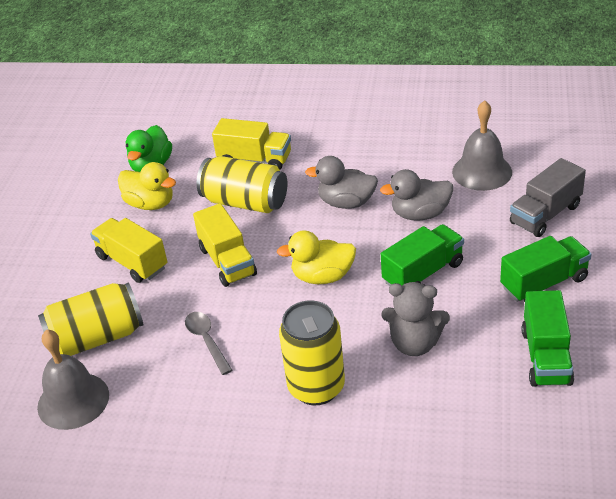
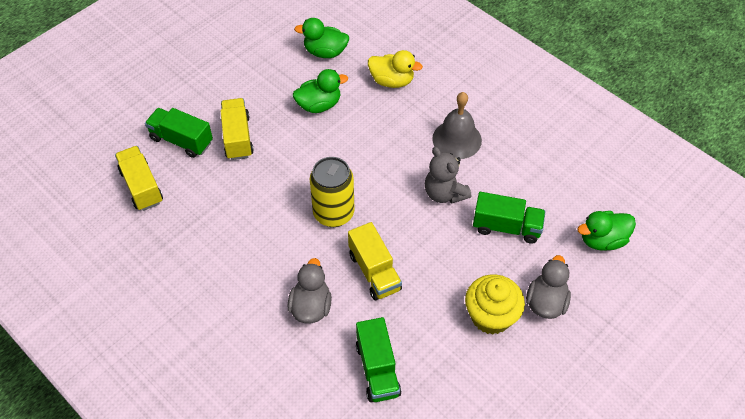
green duck: 1 -> 3
grey bell: 2 -> 1
grey spoon: 1 -> 0
grey truck: 1 -> 0
yellow can: 3 -> 1
yellow cupcake: 0 -> 1
yellow duck: 2 -> 1

